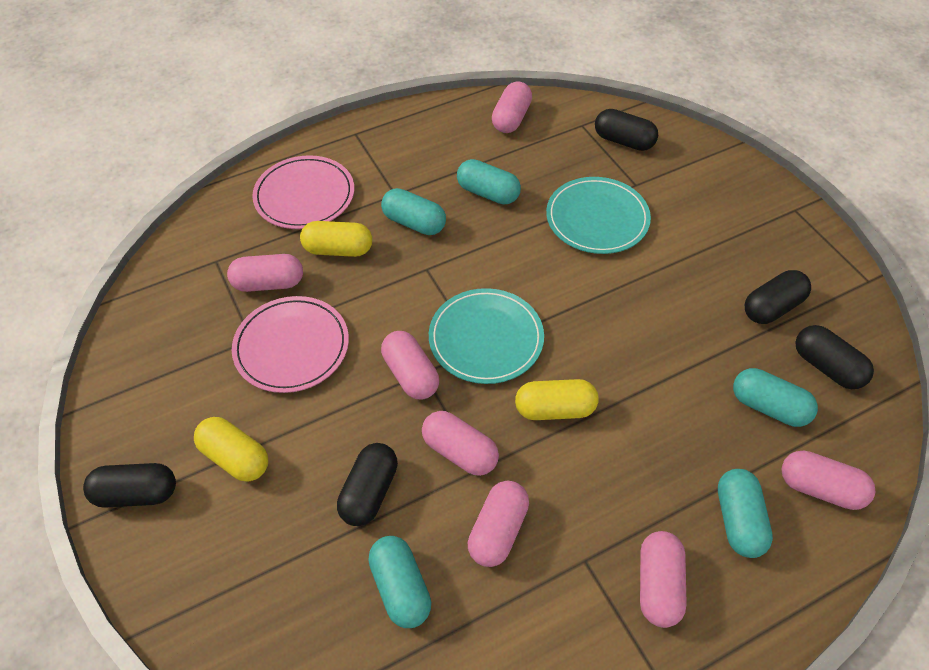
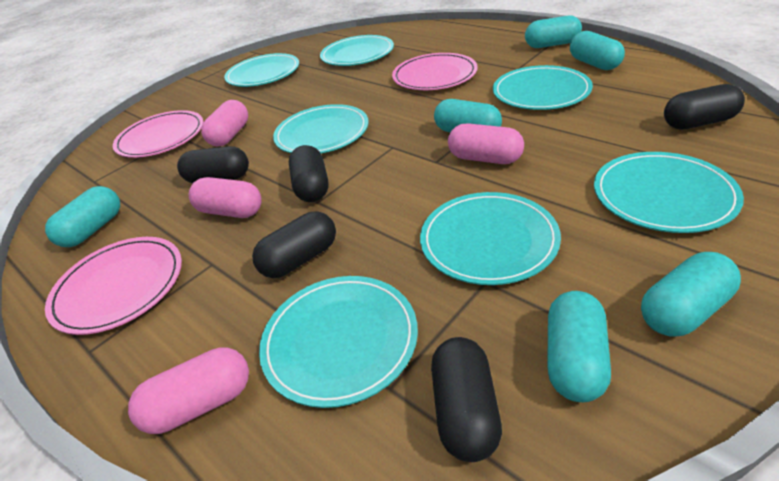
pink capsule: 7 -> 4
pink plate: 2 -> 3
turquoise capsule: 5 -> 6
turquoise plate: 2 -> 7
yellow capsule: 3 -> 0

